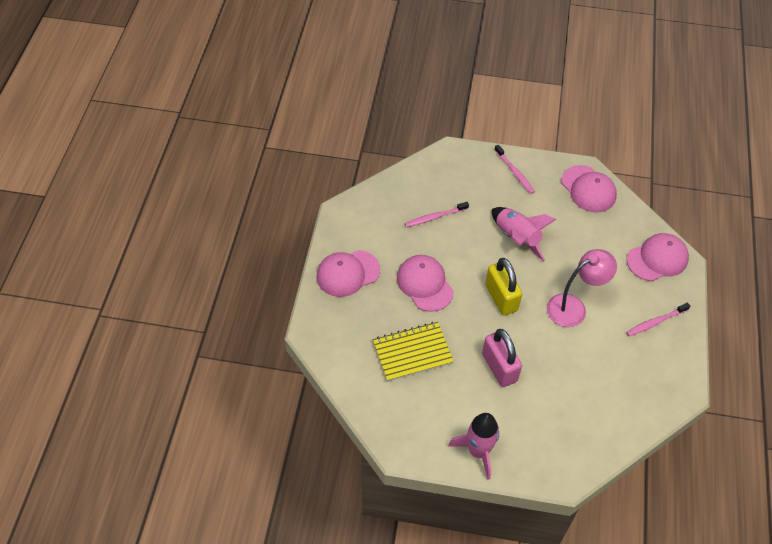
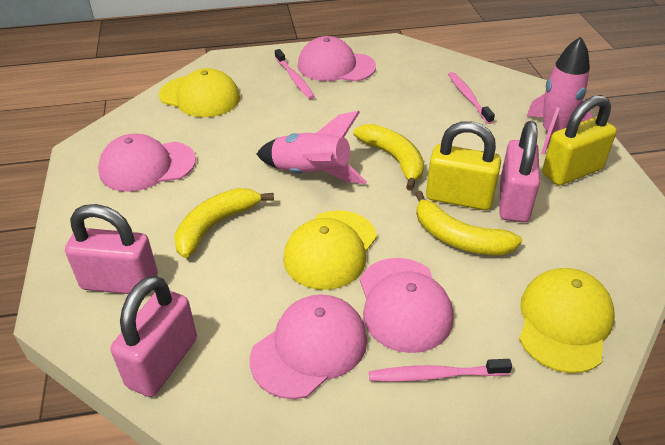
pink lamp: 1 -> 0
pink padlock: 1 -> 3
yellow banana: 0 -> 3
yellow cap: 0 -> 3
yellow notebook: 1 -> 0
yellow padlock: 1 -> 2

